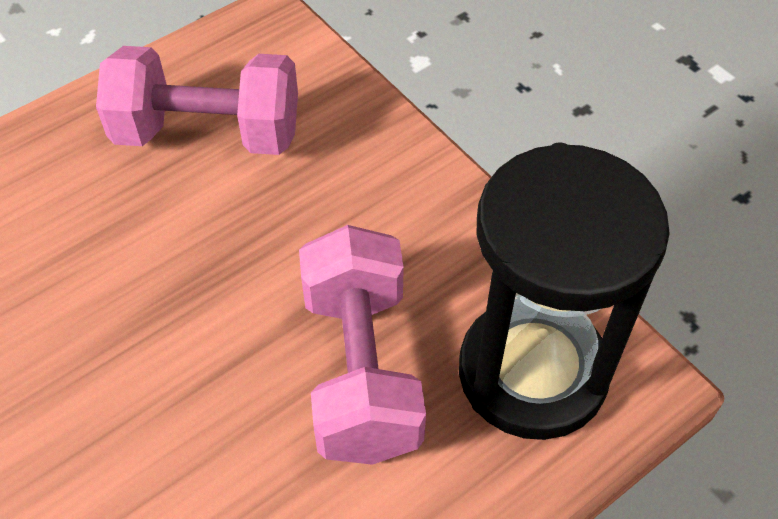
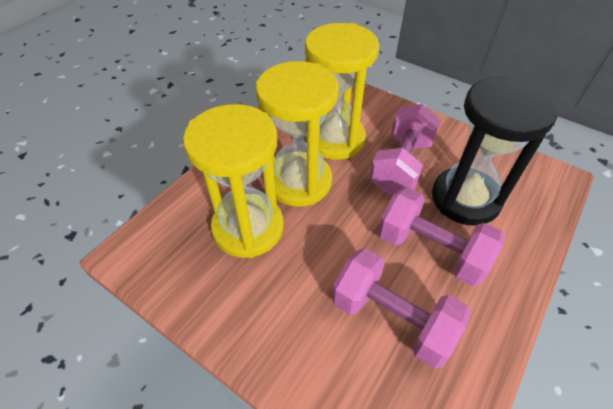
pink dumbbell: 2 -> 3
yellow hourglass: 0 -> 3

